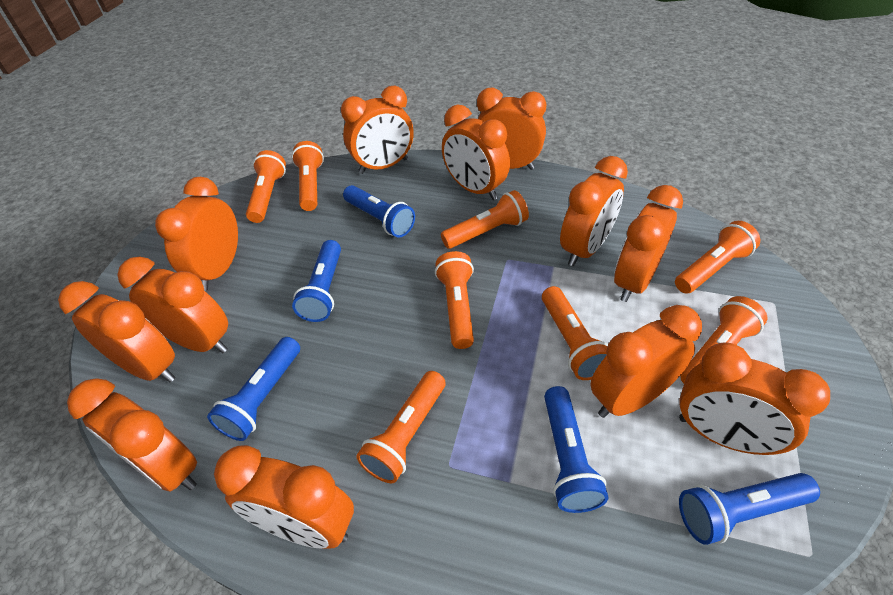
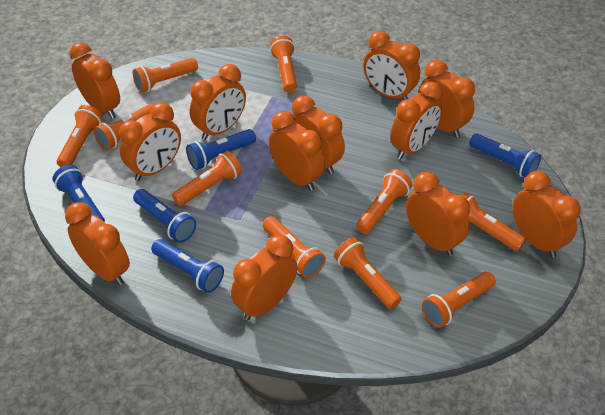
orange flashlight: 8 -> 10

